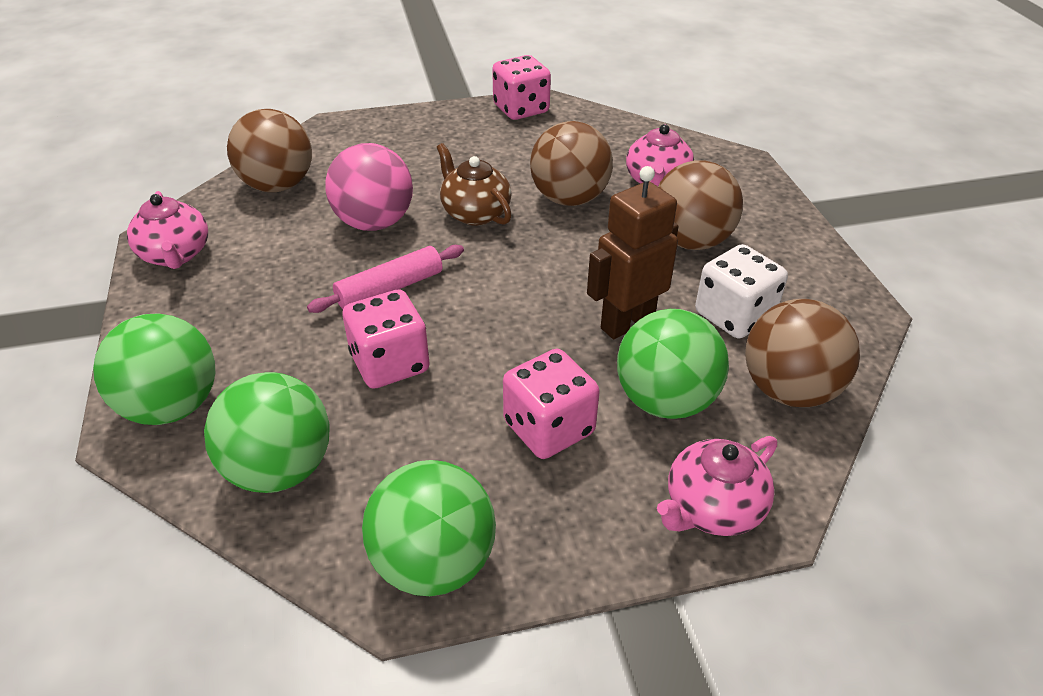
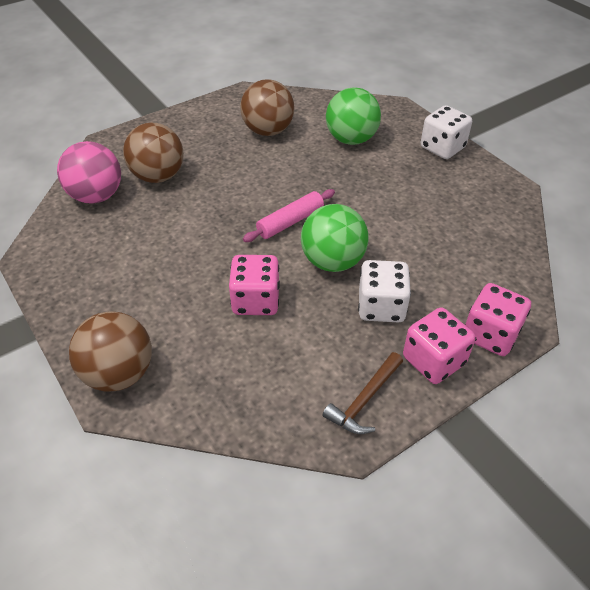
brown ball: 4 -> 3
brown hammer: 0 -> 1
brown robot: 1 -> 0
brown teapot: 1 -> 0
green ball: 4 -> 2
pink teapot: 3 -> 0
white dice: 1 -> 2

